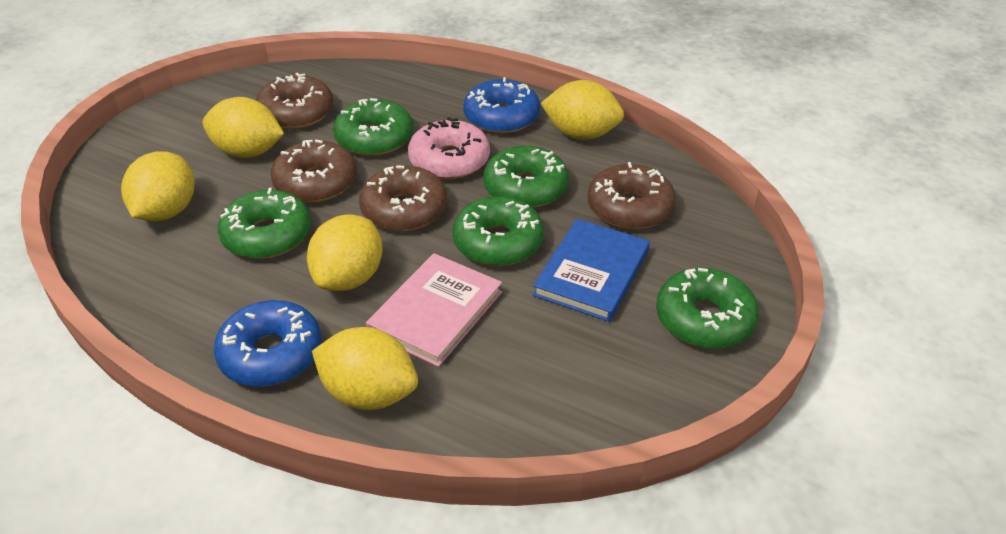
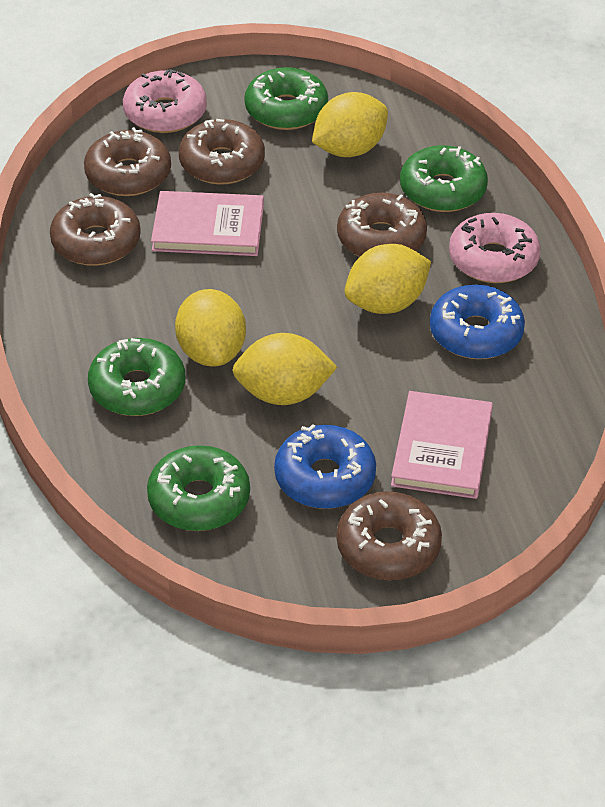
blue book: 1 -> 0
brown donut: 4 -> 5
green donut: 5 -> 4
pink book: 1 -> 2
pink donut: 1 -> 2
yellow lemon: 5 -> 4

